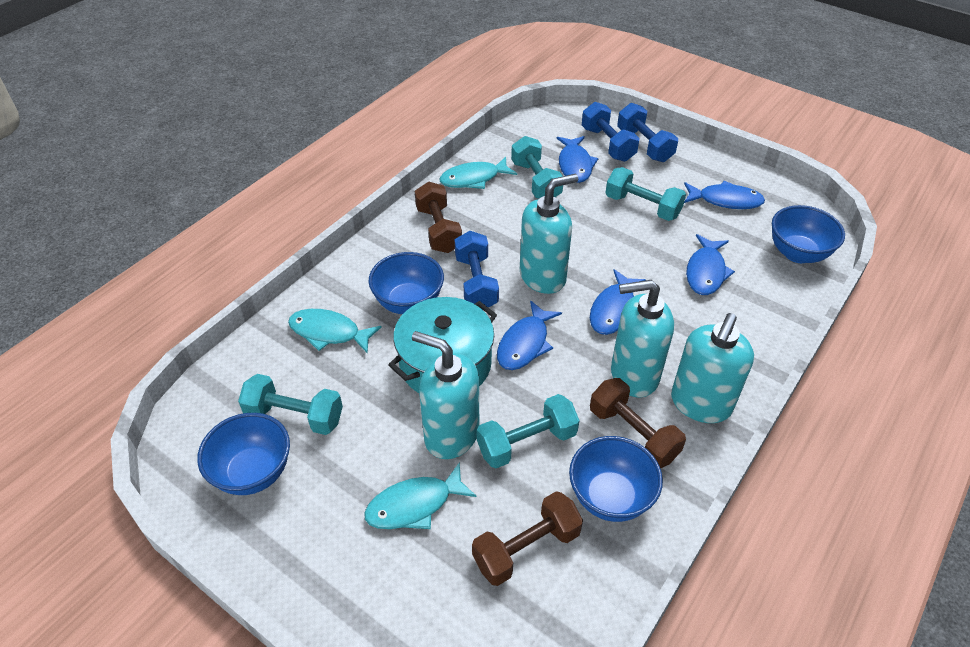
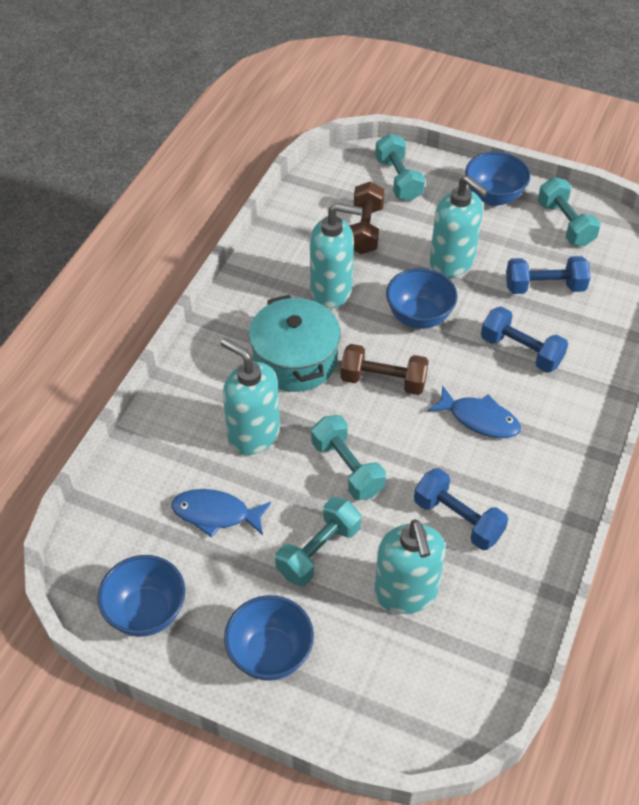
blue fish: 5 -> 2
brown dumbbell: 3 -> 2
turquoise fish: 3 -> 0

